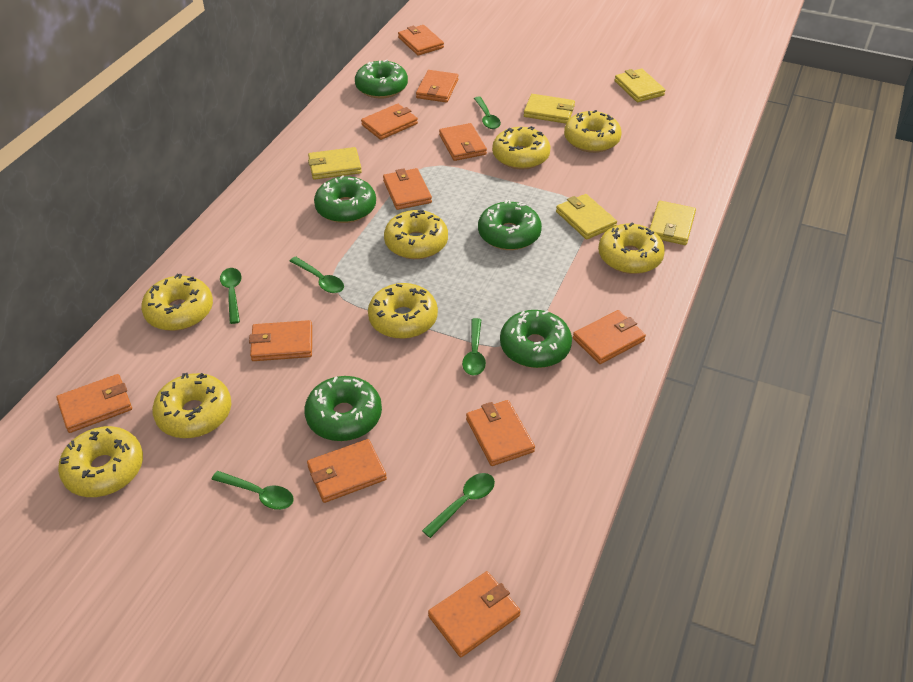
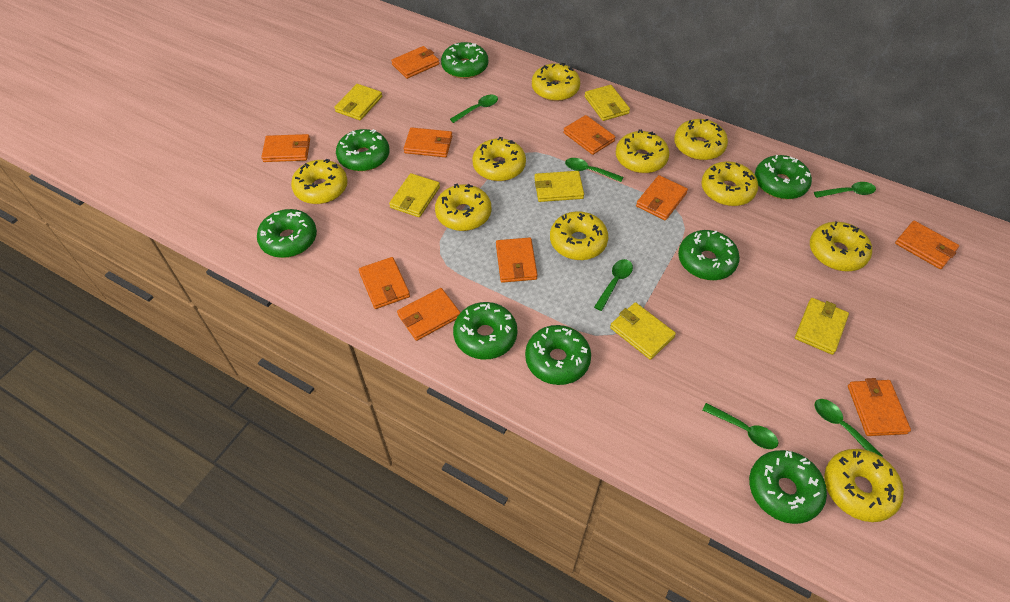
green donut: 5 -> 8
orange wallet: 11 -> 10
yellow donut: 8 -> 10
yellow wallet: 5 -> 6

